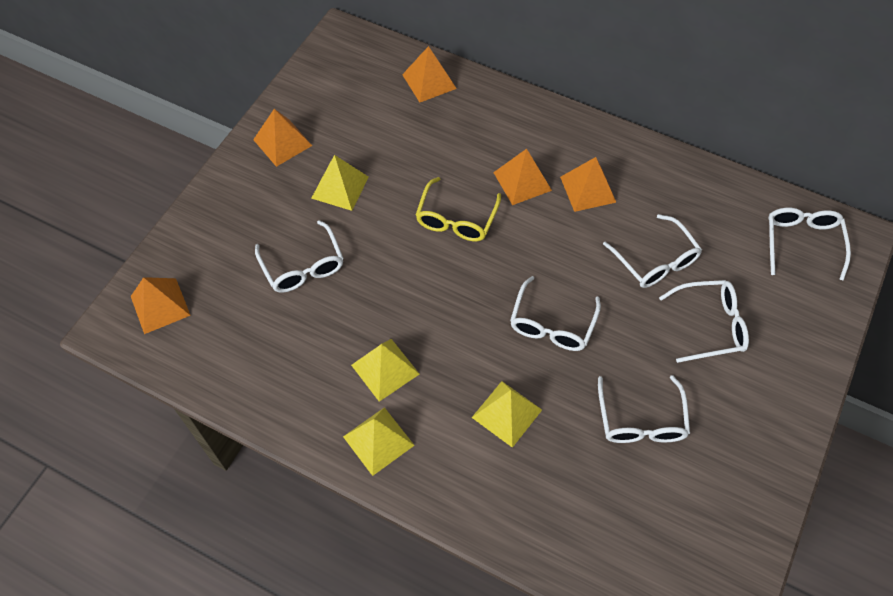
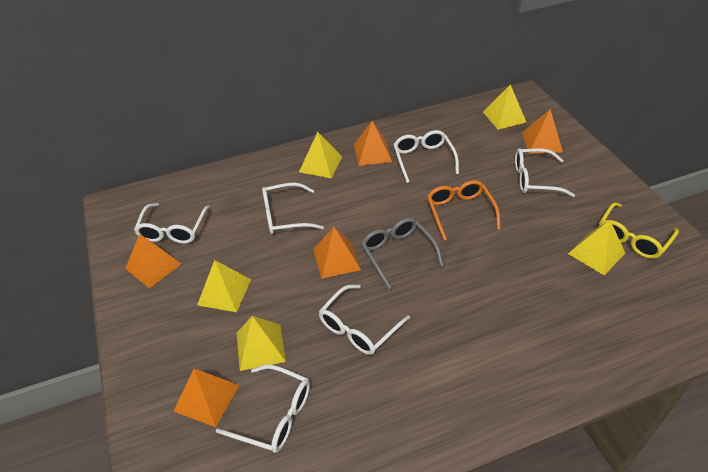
grey glasses: 0 -> 1
orange glasses: 0 -> 1
yellow pyramid: 4 -> 5

